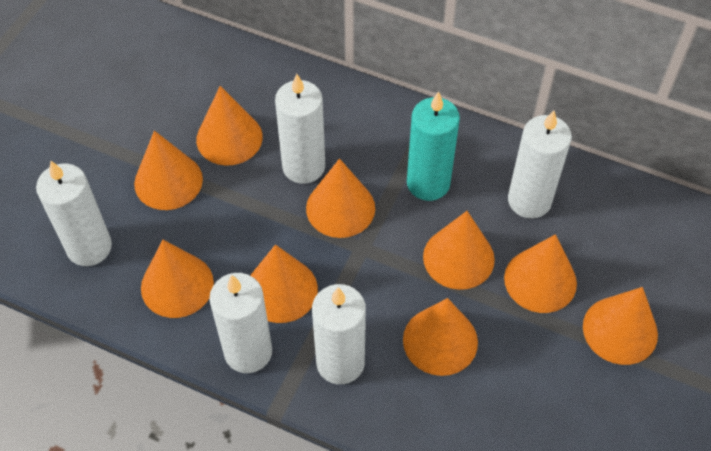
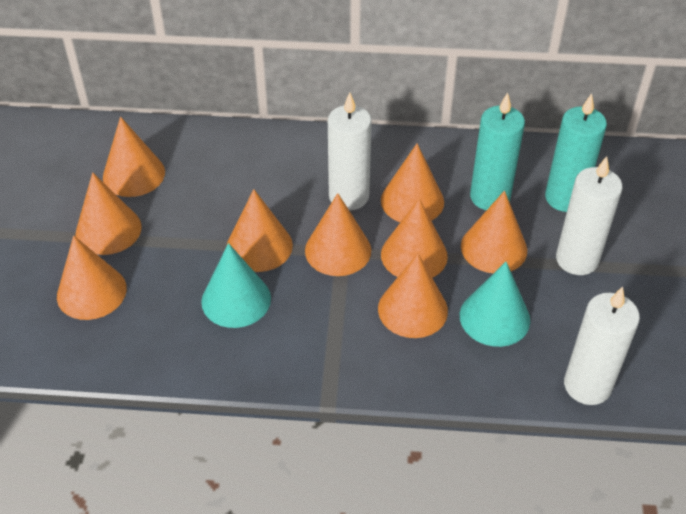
turquoise candle: 1 -> 2
turquoise cone: 0 -> 2
white candle: 5 -> 3

